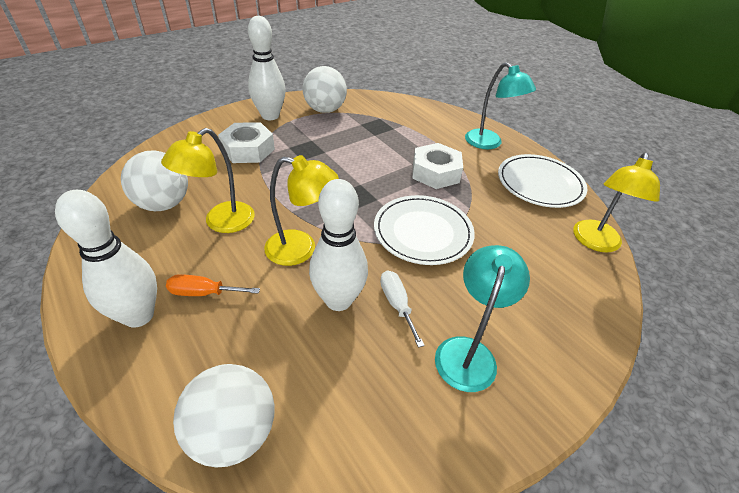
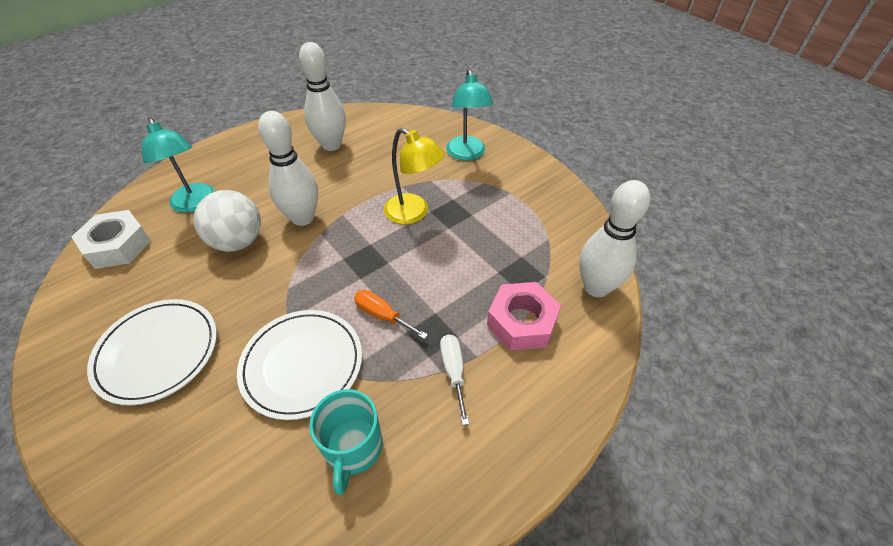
pink nut: 0 -> 1
turquoise mug: 0 -> 1
white ball: 3 -> 1
white nut: 2 -> 1
yellow lamp: 3 -> 1

